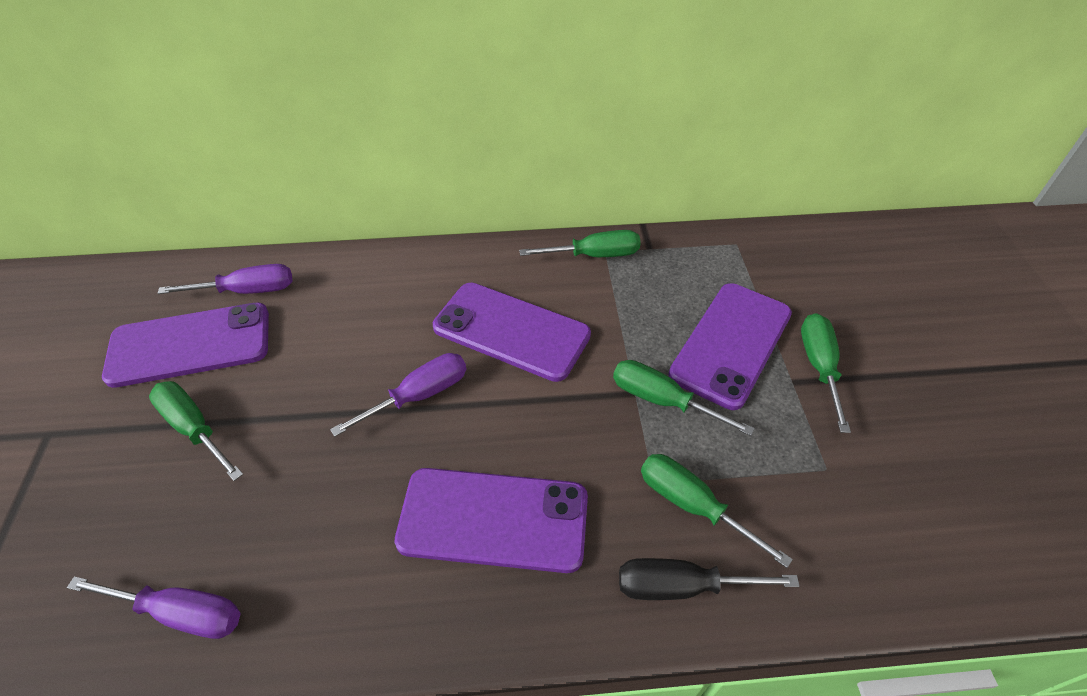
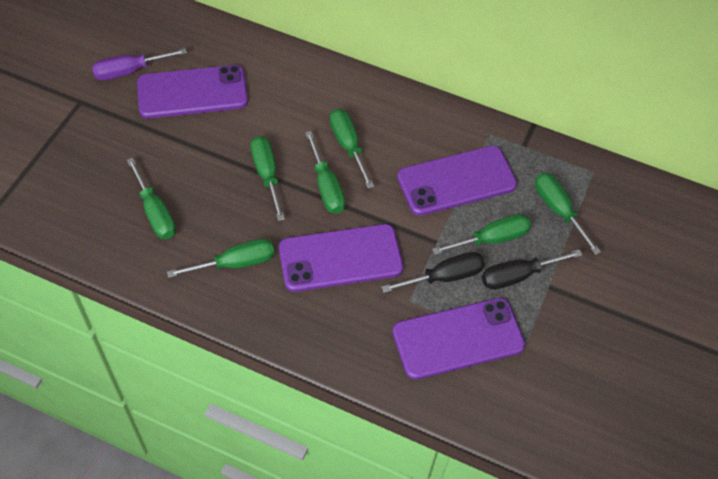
black screwdriver: 1 -> 2
green screwdriver: 5 -> 7
purple screwdriver: 3 -> 1

